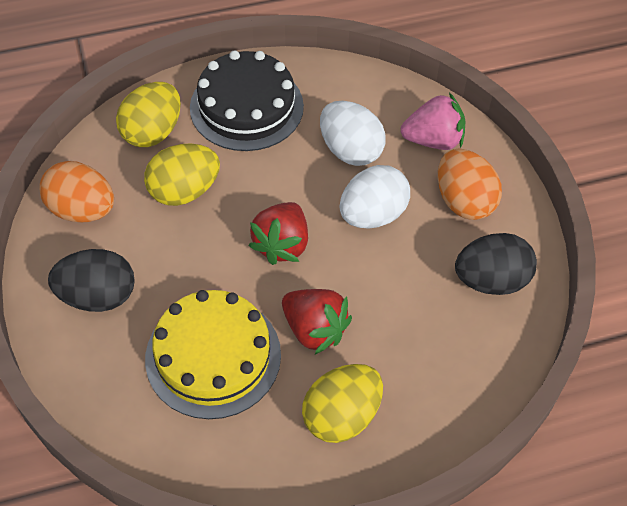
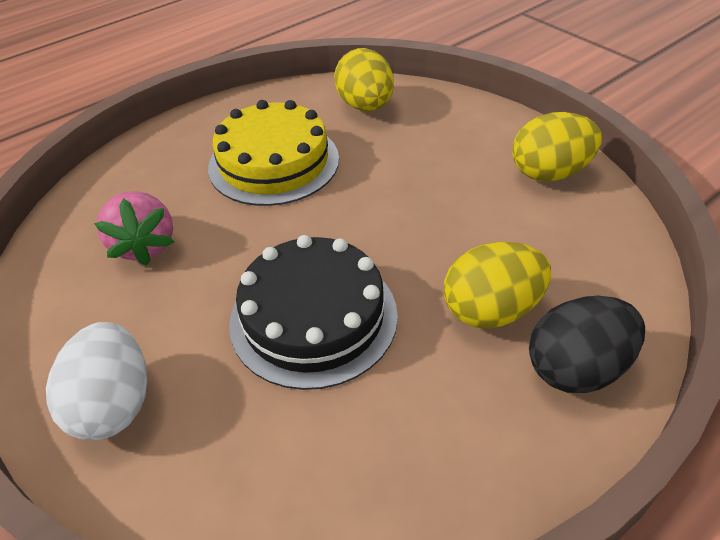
black egg: 2 -> 1
orange egg: 2 -> 0
red strawberry: 2 -> 0
white egg: 2 -> 1

